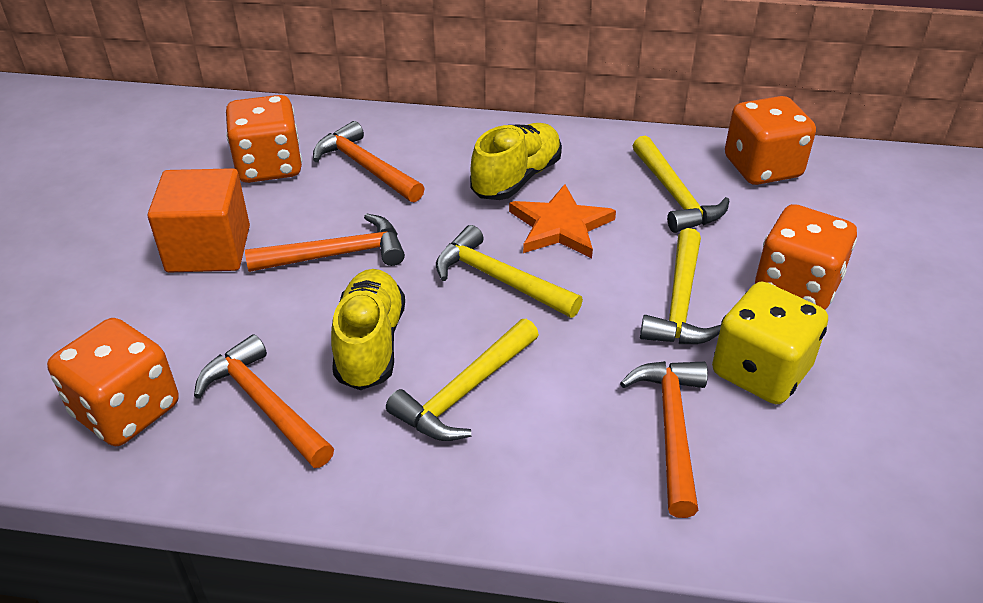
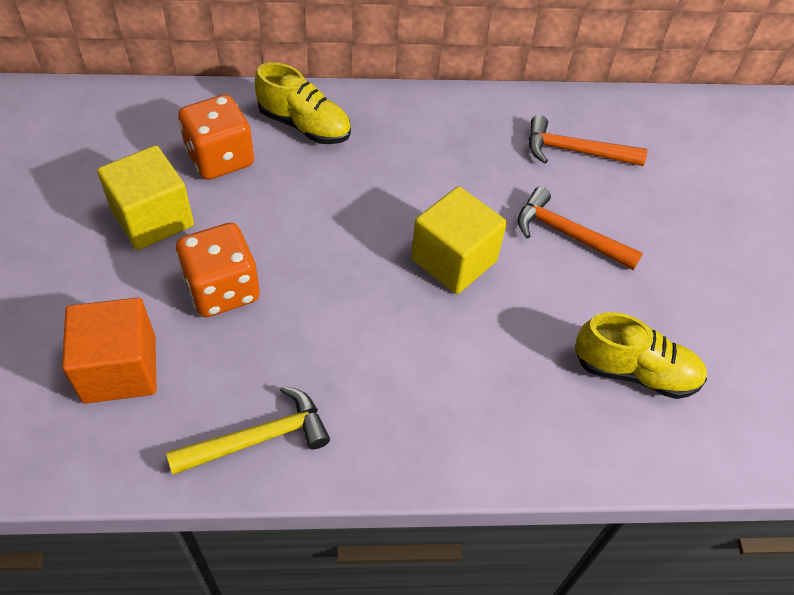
orange dice: 4 -> 2
orange hammer: 4 -> 2
orange star: 1 -> 0
yellow cube: 0 -> 2
yellow dice: 1 -> 0
yellow hammer: 4 -> 1

